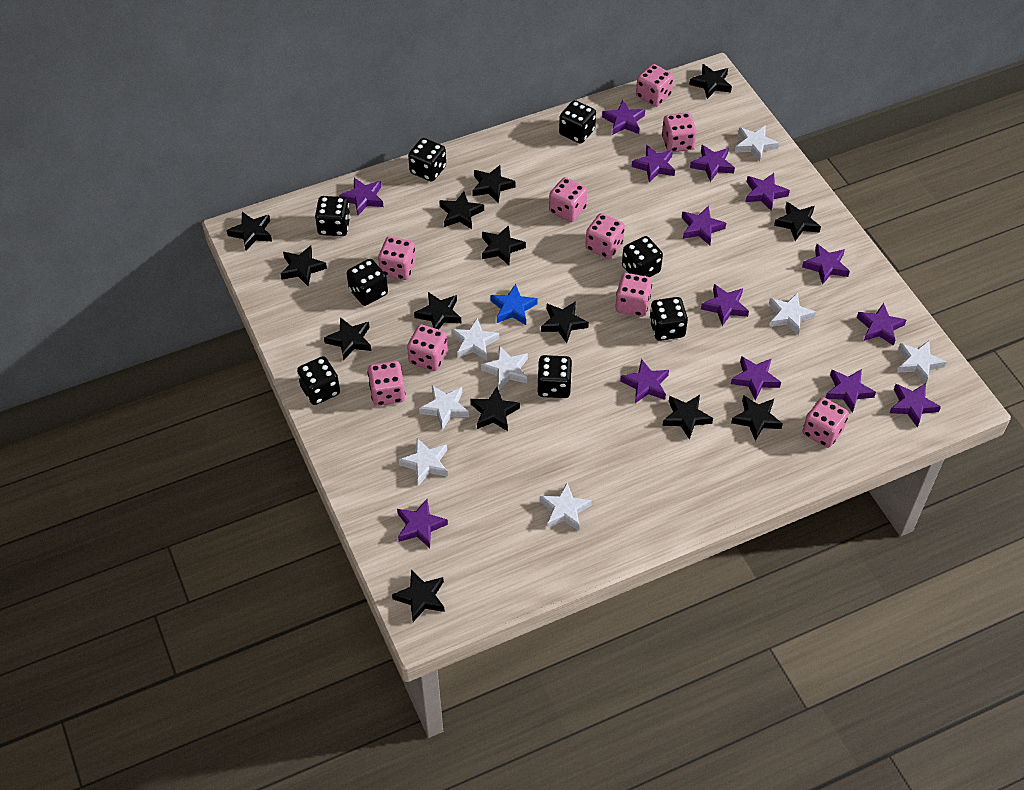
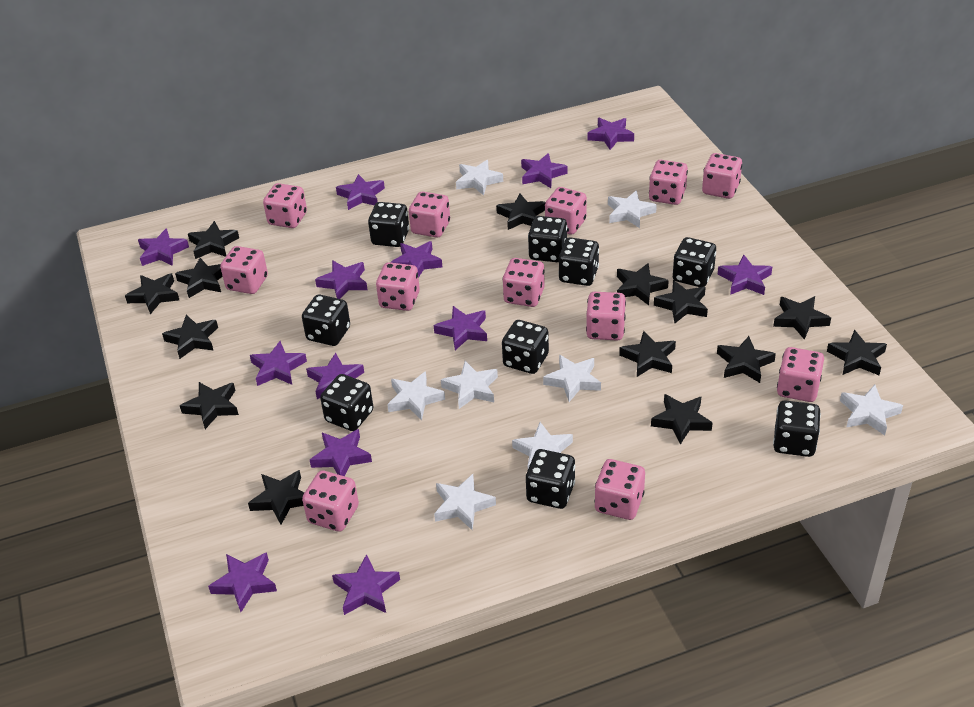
black dice: 8 -> 9
blue star: 1 -> 0
pink dice: 9 -> 12
purple star: 14 -> 13

